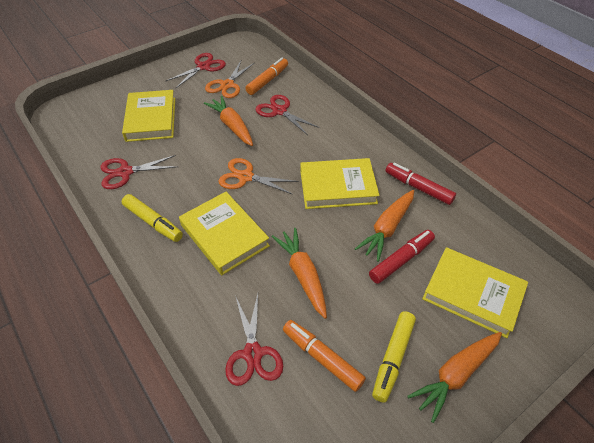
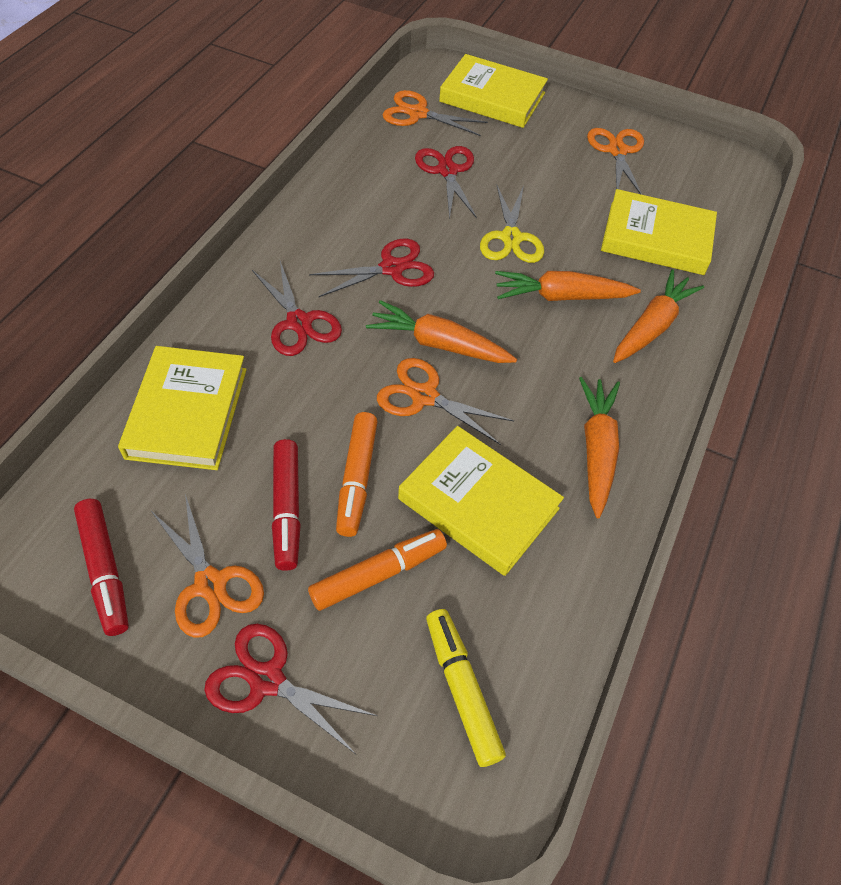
orange scissors: 2 -> 4
yellow marker: 2 -> 1
yellow scissors: 0 -> 1

